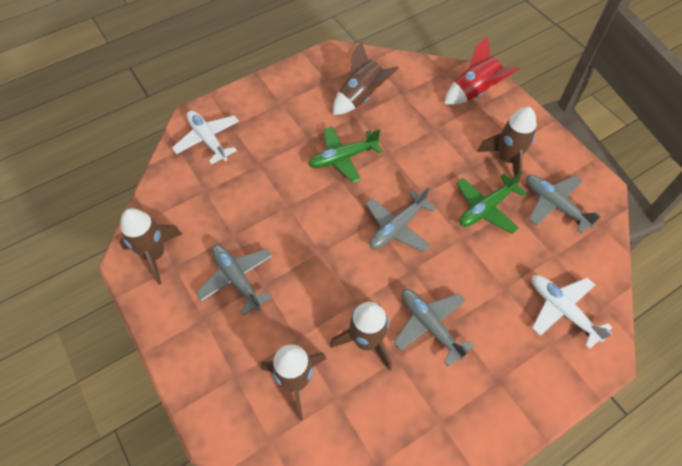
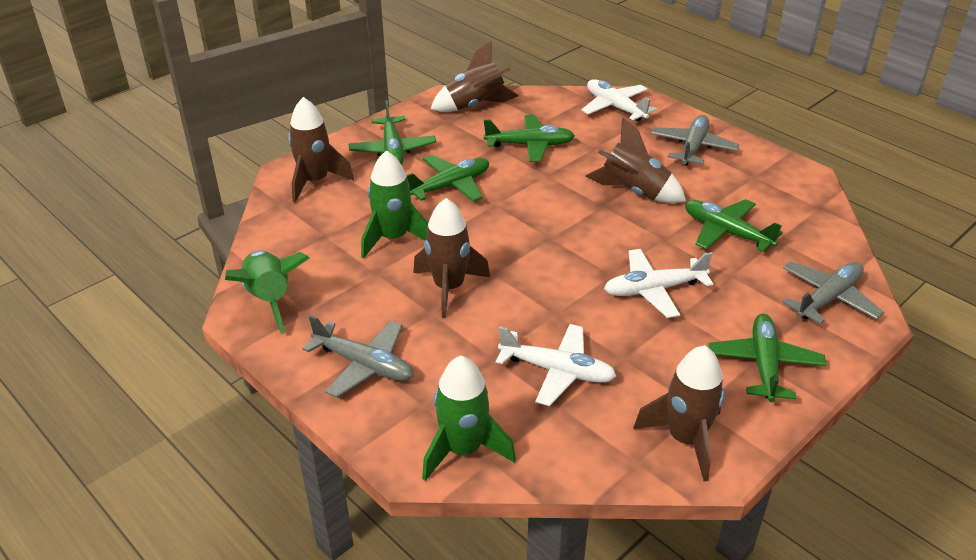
green plane: 2 -> 5
green rocket: 0 -> 3
grey plane: 4 -> 3
red rocket: 1 -> 0
white plane: 2 -> 3

